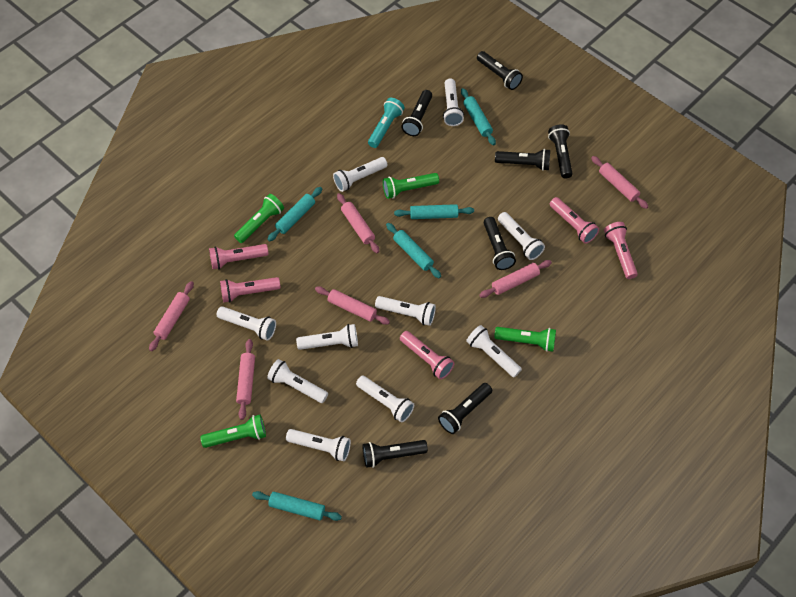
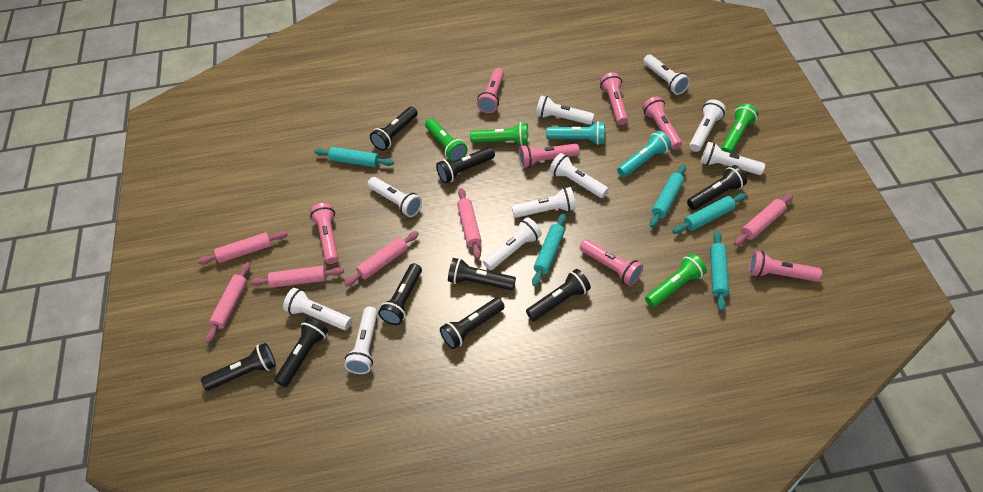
black flashlight: 7 -> 9
pink flashlight: 5 -> 7
turquoise flashlight: 1 -> 2

